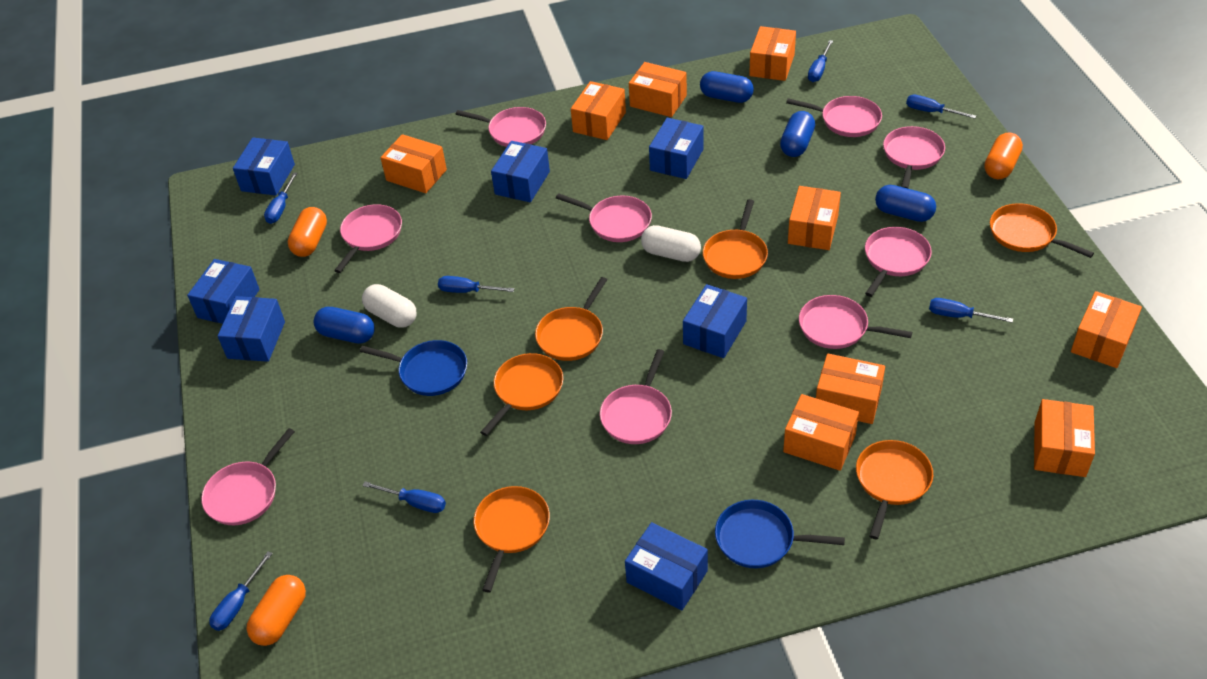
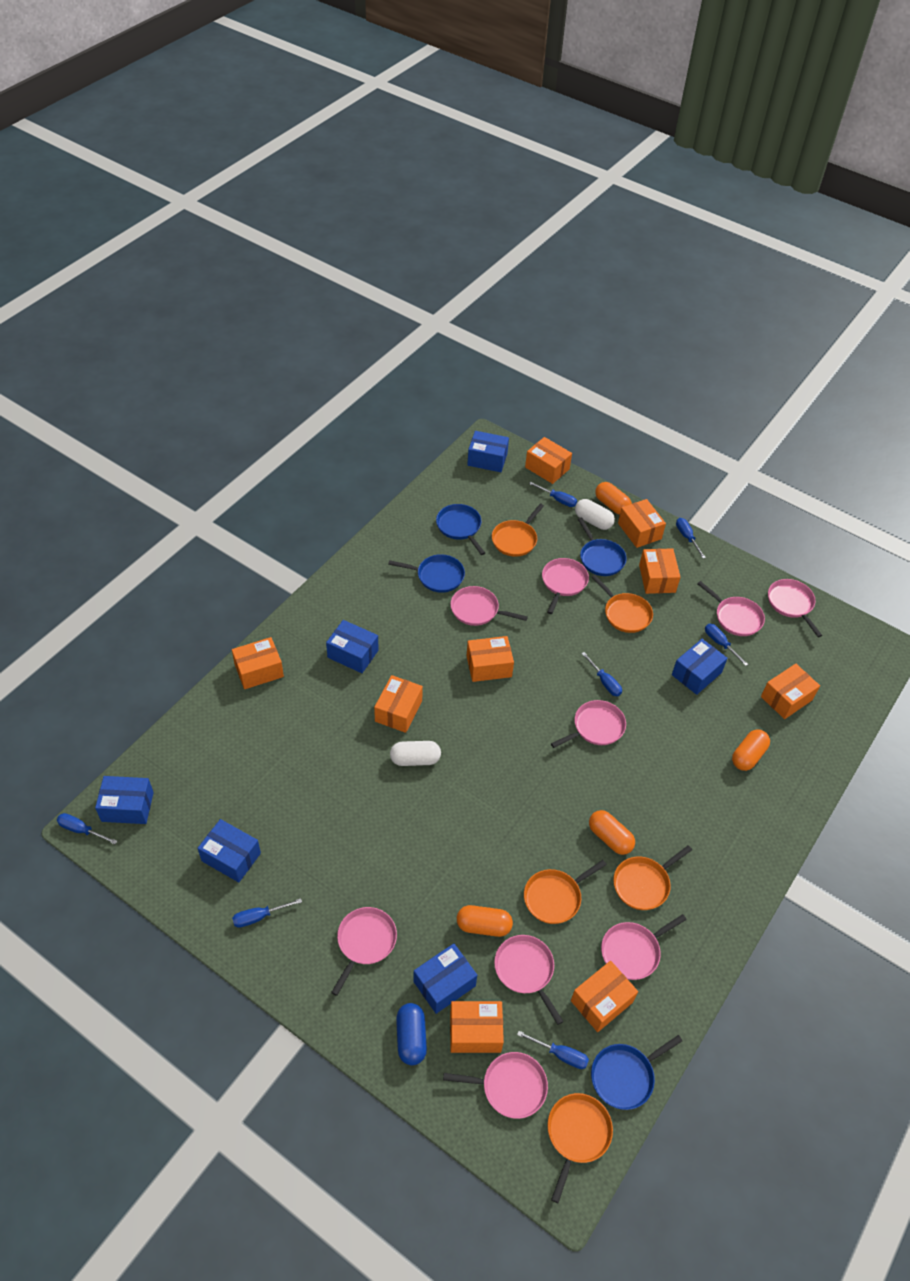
blue box: 7 -> 6
blue capsule: 4 -> 1
blue pan: 2 -> 4
orange capsule: 3 -> 4
orange pan: 6 -> 5

